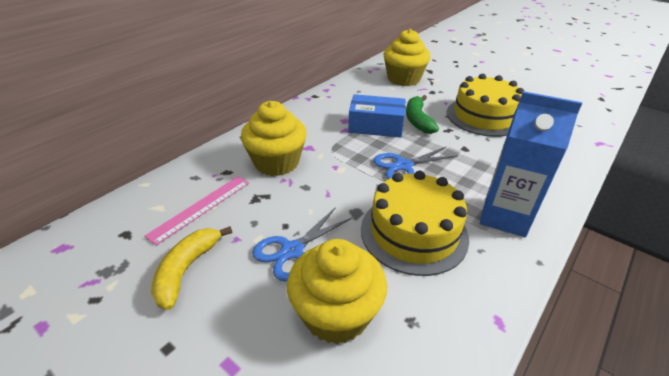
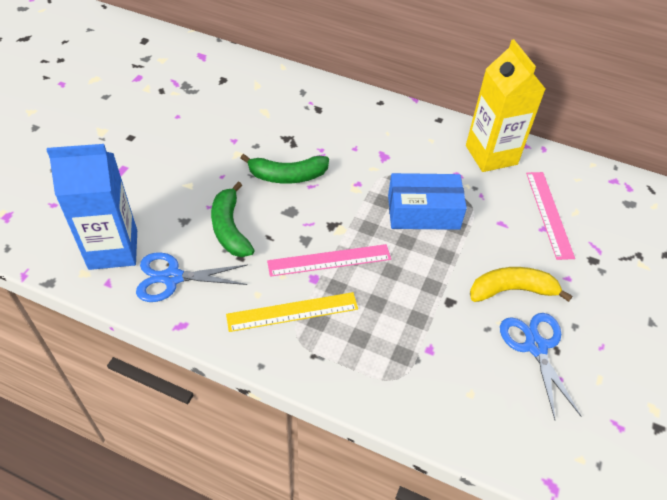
green banana: 1 -> 2
pink ruler: 1 -> 2
yellow cake: 2 -> 0
yellow carton: 0 -> 1
yellow cupcake: 3 -> 0
yellow ruler: 0 -> 1

